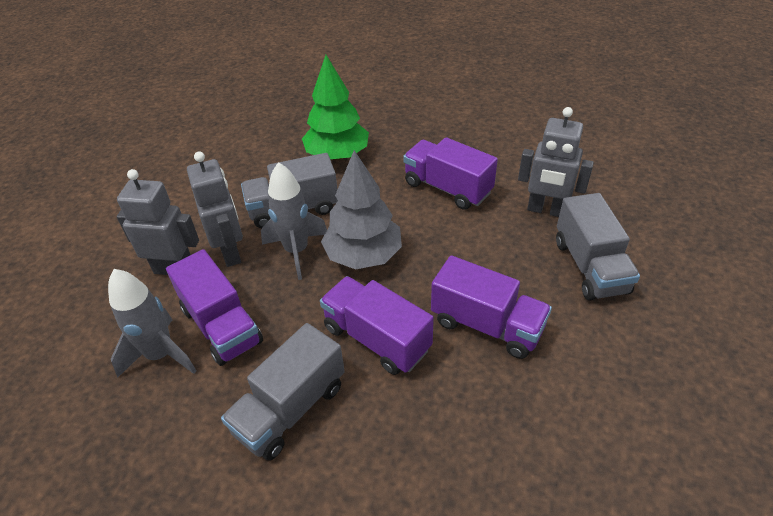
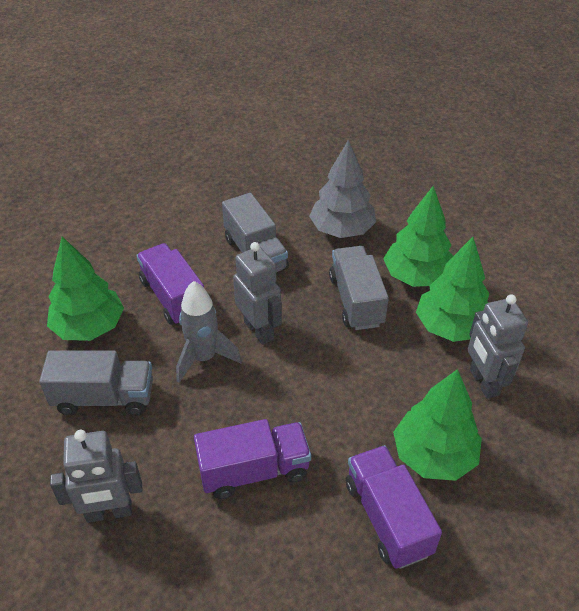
green tree: 1 -> 4
grey rocket: 2 -> 1
purple truck: 4 -> 3

